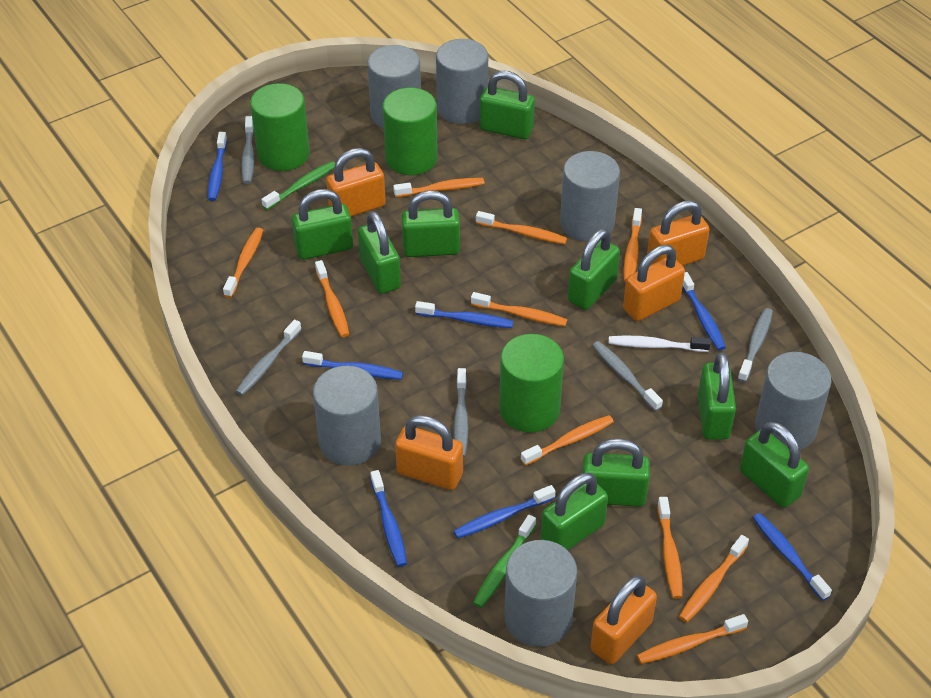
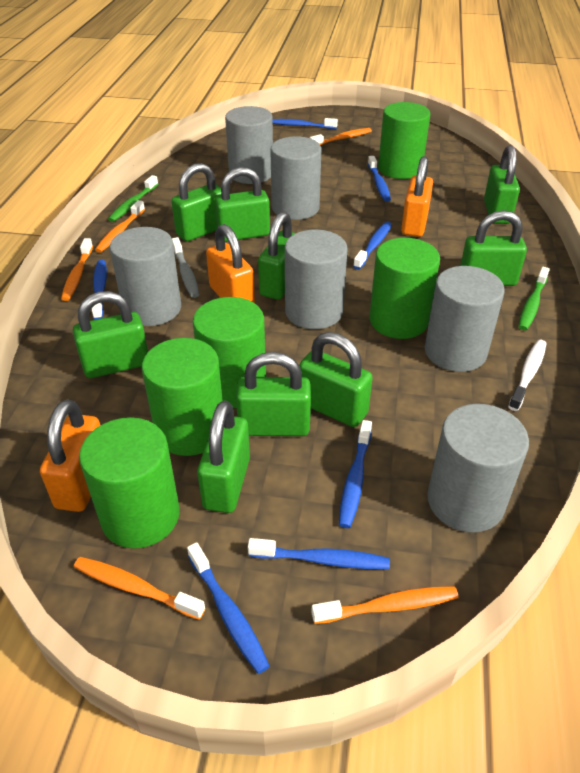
green cylinder: 3 -> 5
grey toothbrush: 5 -> 1
orange padlock: 5 -> 3
orange toothbrush: 10 -> 5

